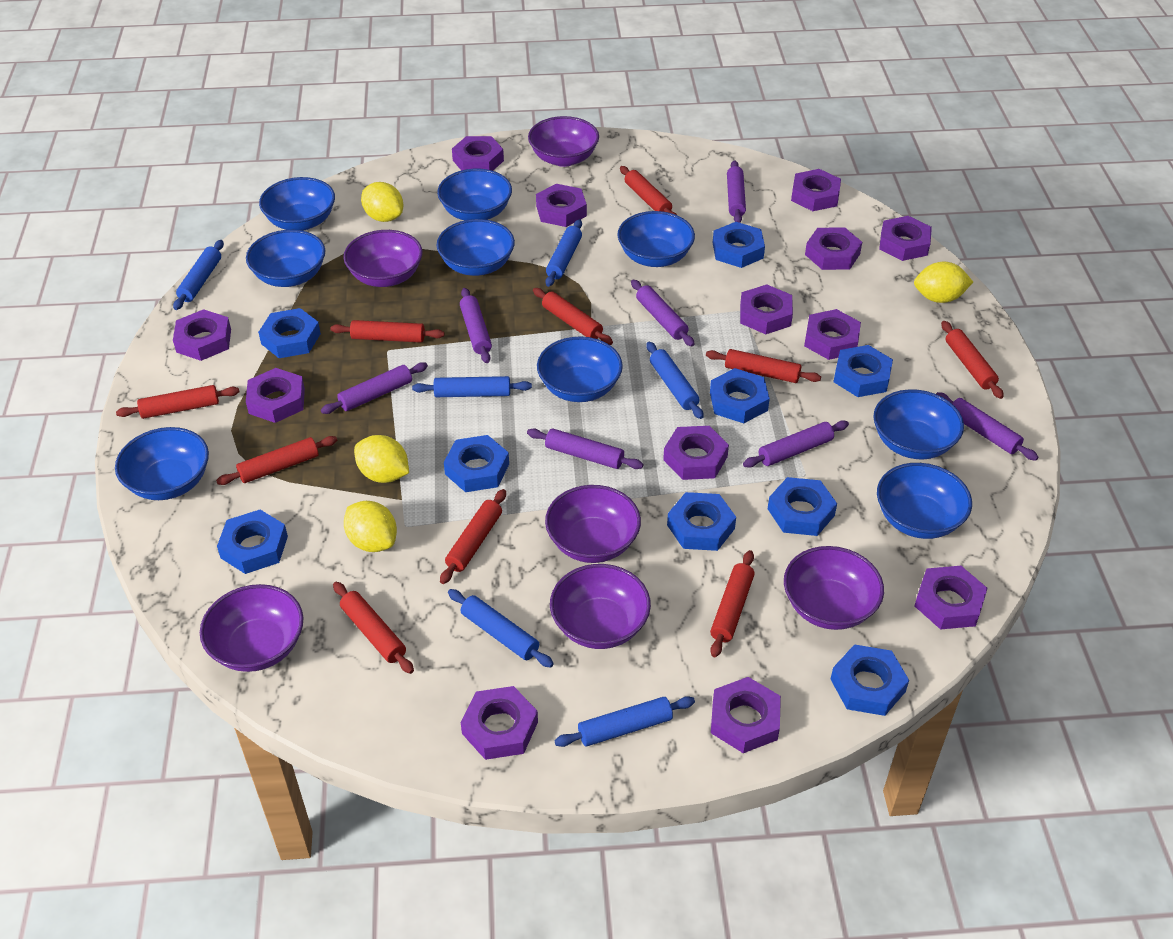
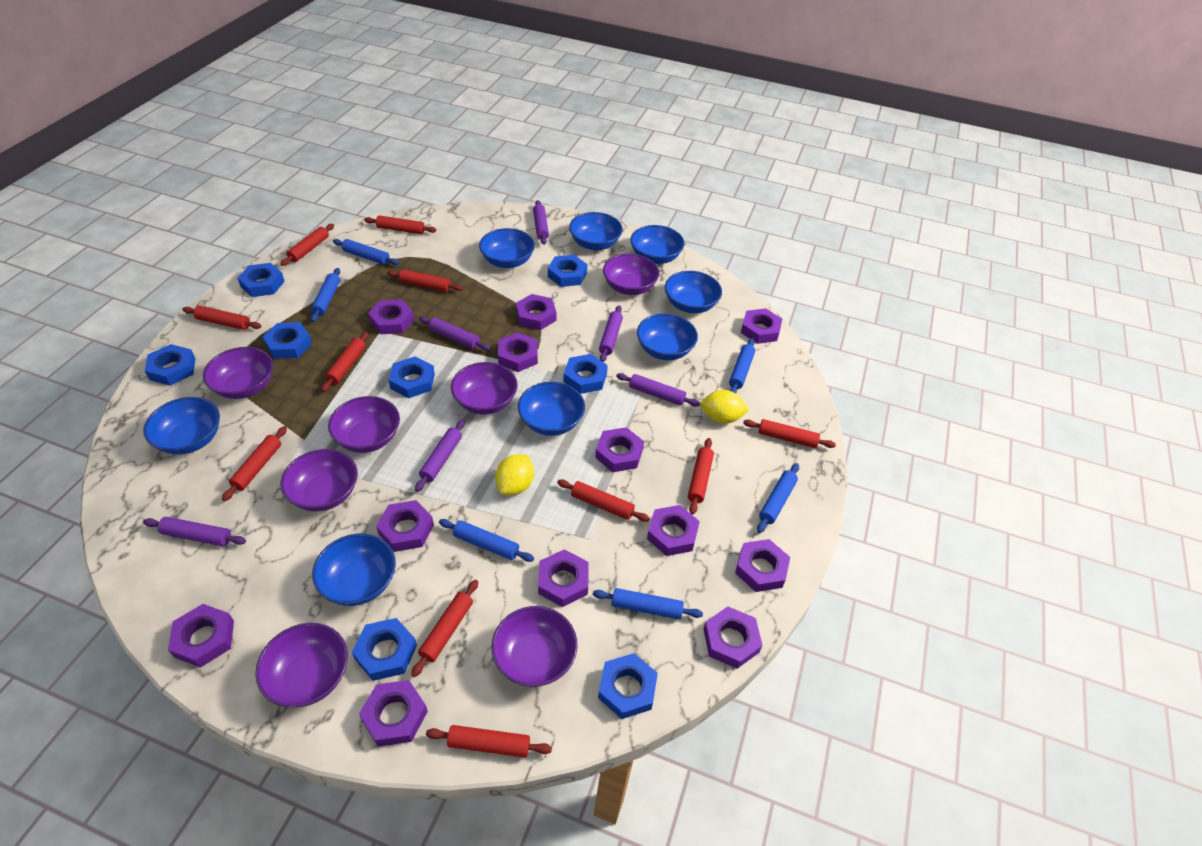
blue bowl: 9 -> 8
blue nut: 9 -> 8
purple bowl: 6 -> 7
purple nut: 13 -> 12
purple rolling pin: 7 -> 6
red rolling pin: 10 -> 11
yellow lemon: 4 -> 2

